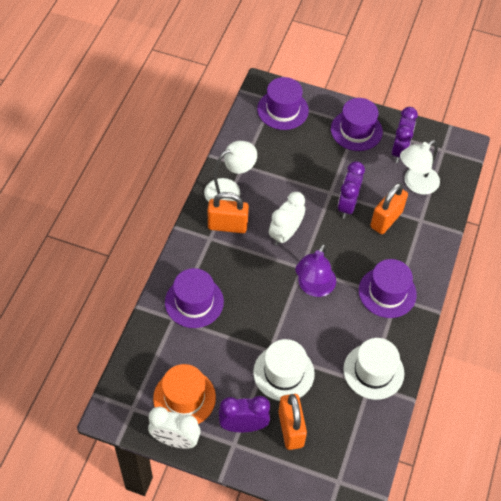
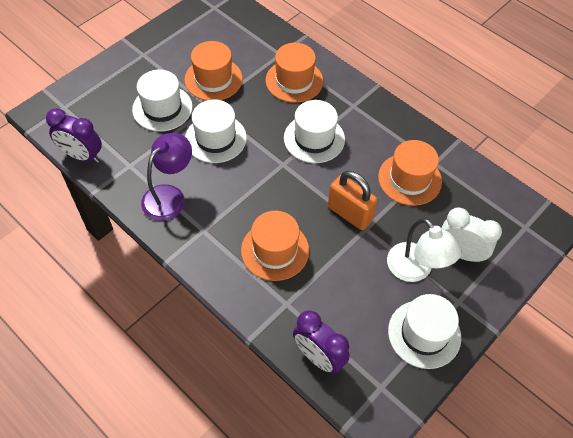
orange hat: 1 -> 4
orange padlock: 3 -> 1
purple clock: 3 -> 2
purple hat: 4 -> 0
white clock: 2 -> 1
white hat: 2 -> 4
white lamp: 2 -> 1

